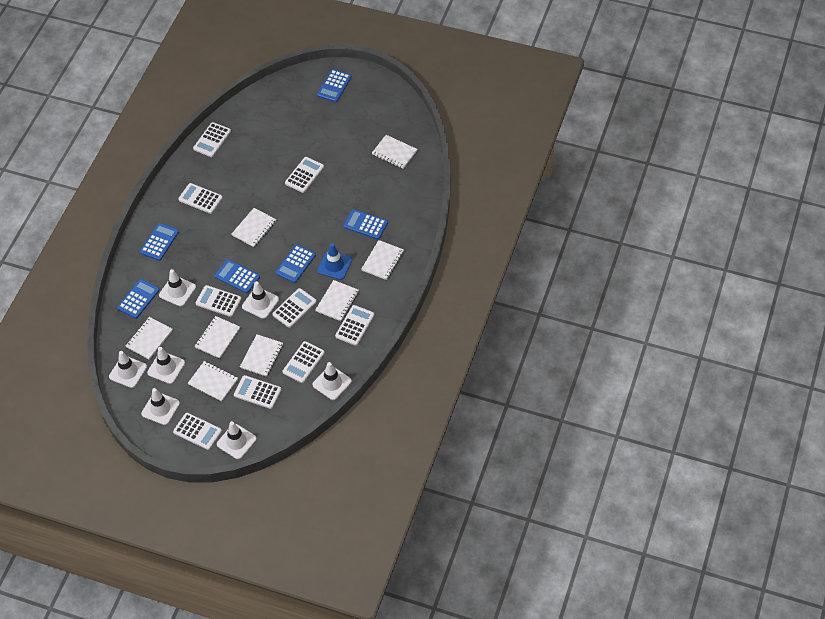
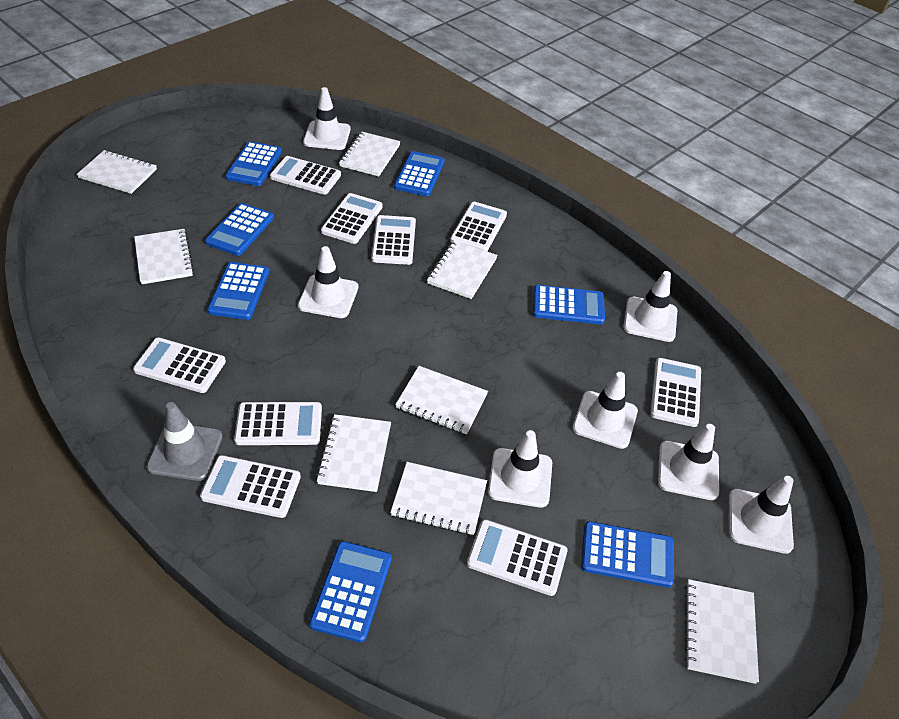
blue calculator: 6 -> 7
blue traffic cone: 1 -> 0
grey traffic cone: 0 -> 1

